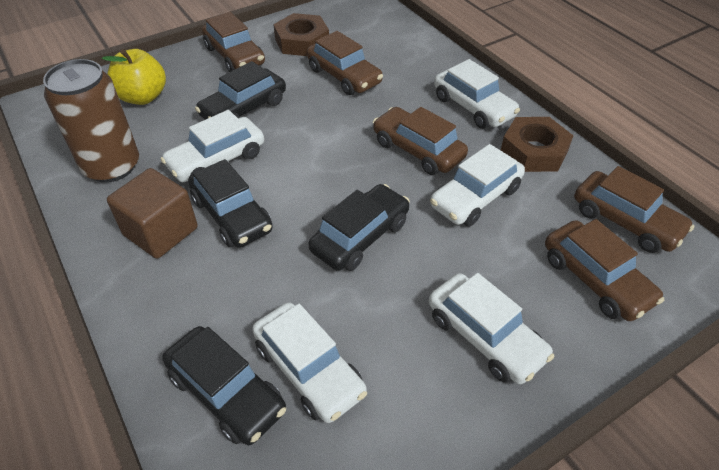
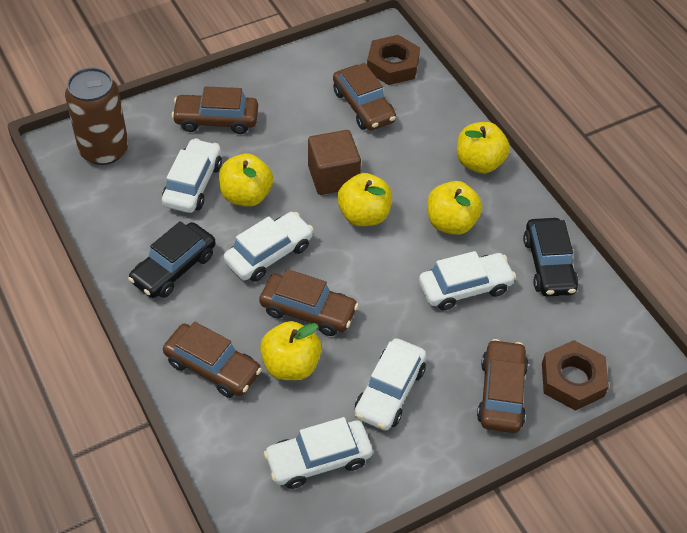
black car: 4 -> 2
yellow apple: 1 -> 5

